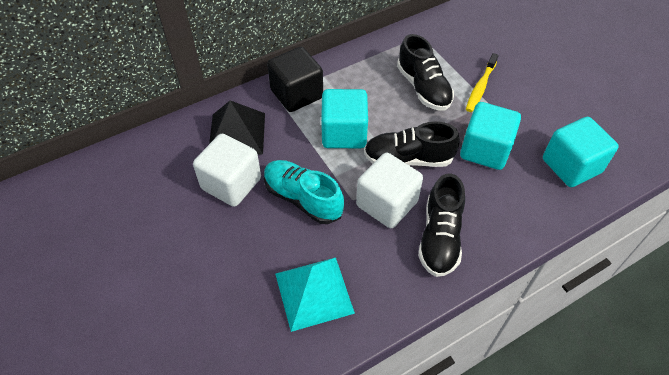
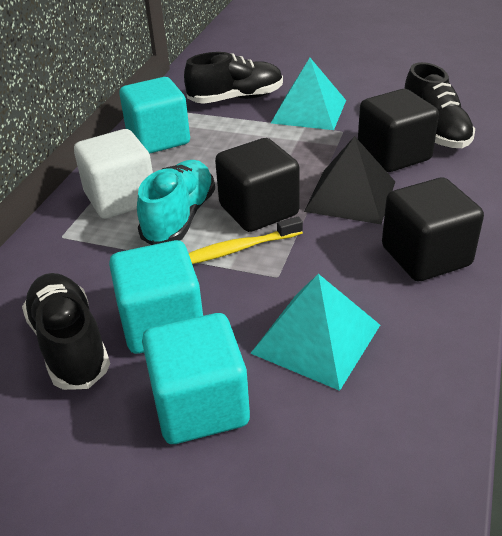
black cube: 1 -> 3
turquoise pyramid: 1 -> 2
white cube: 2 -> 1

